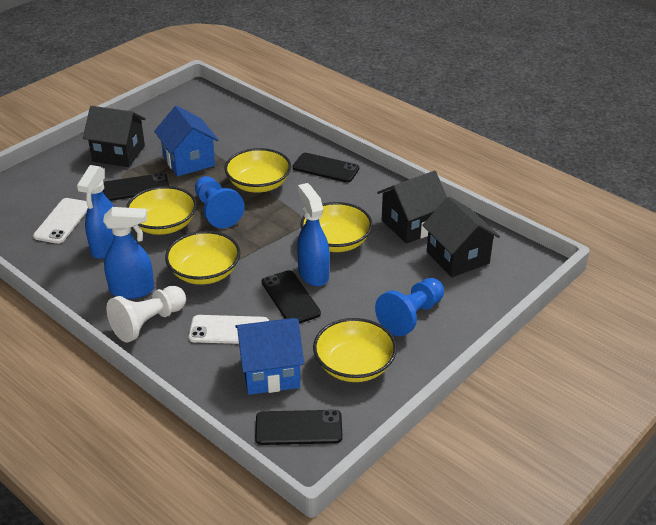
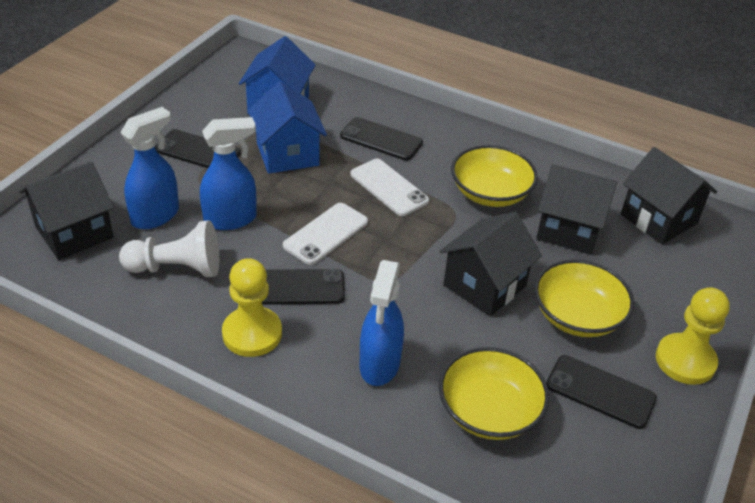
black house: 3 -> 4
blue pawn: 2 -> 0
yellow bowl: 5 -> 3
yellow pawn: 0 -> 2

